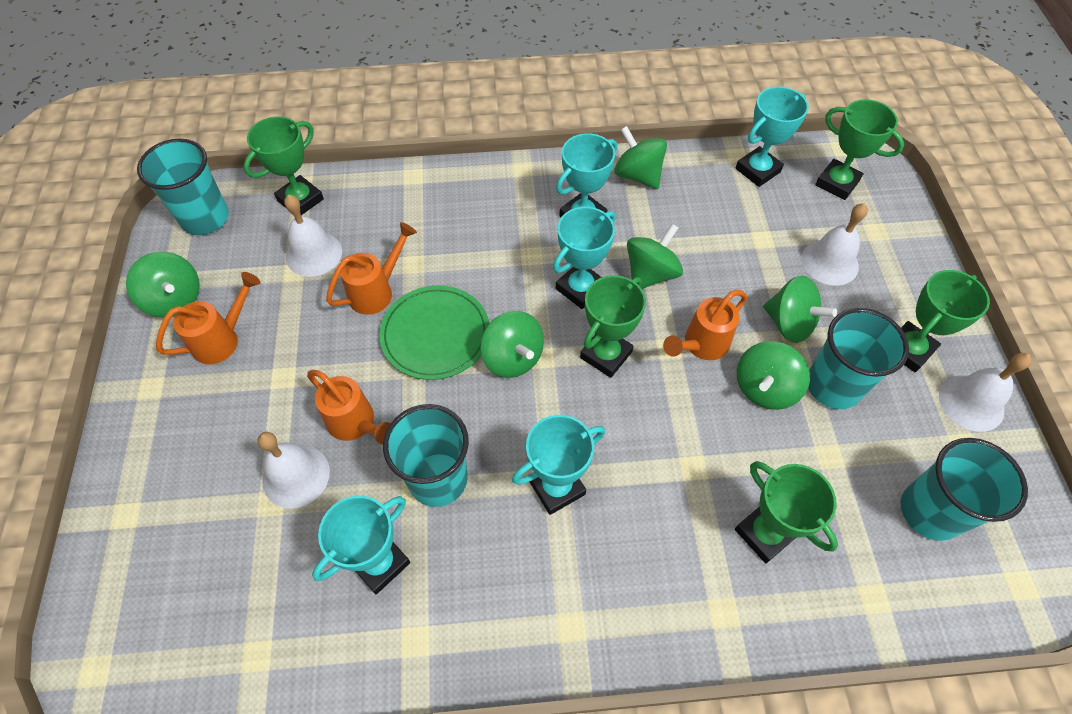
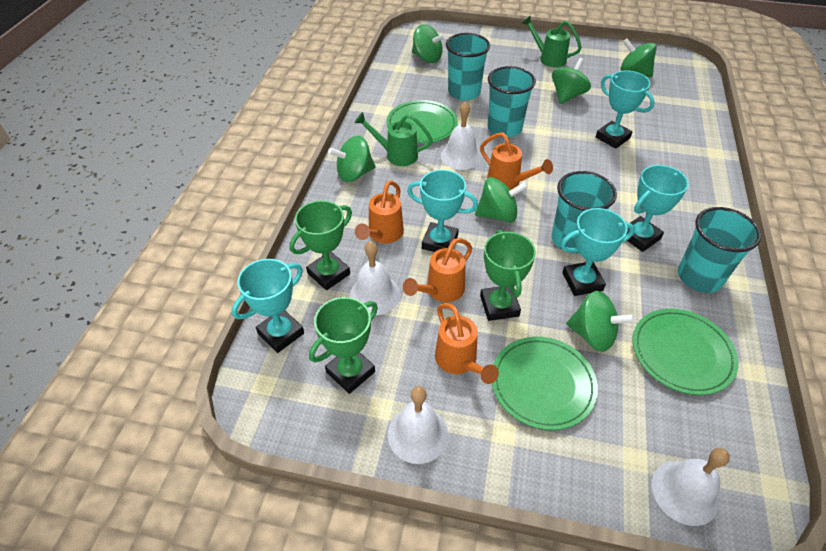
green plate: 1 -> 3
green trophy: 5 -> 3
green watering can: 0 -> 2

